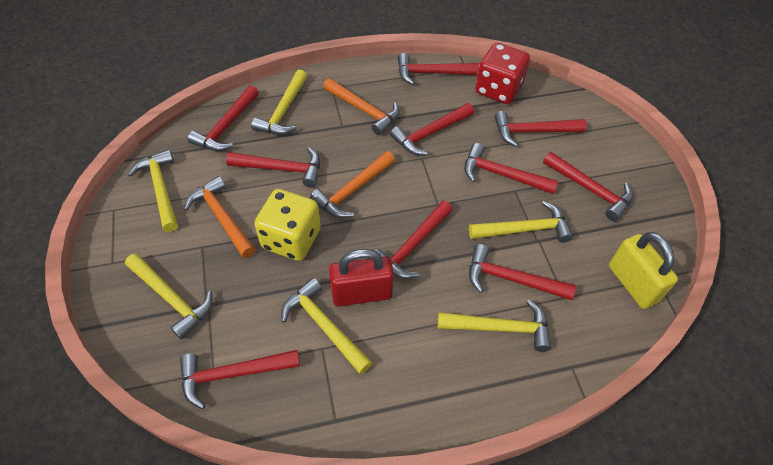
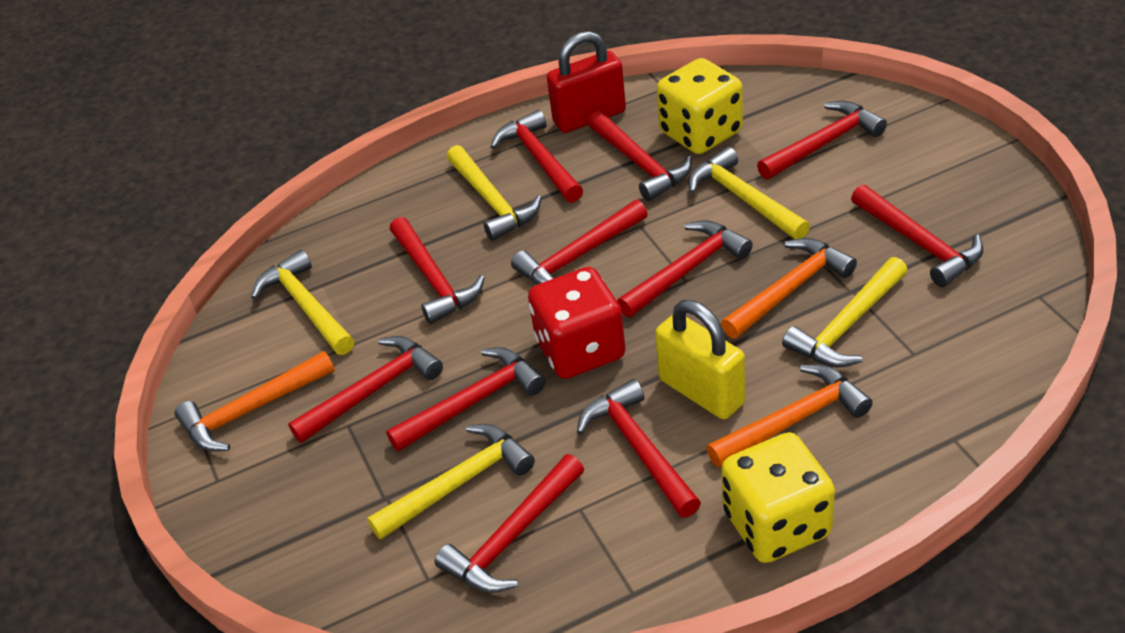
red hammer: 10 -> 11
yellow dice: 1 -> 2
yellow hammer: 6 -> 5

